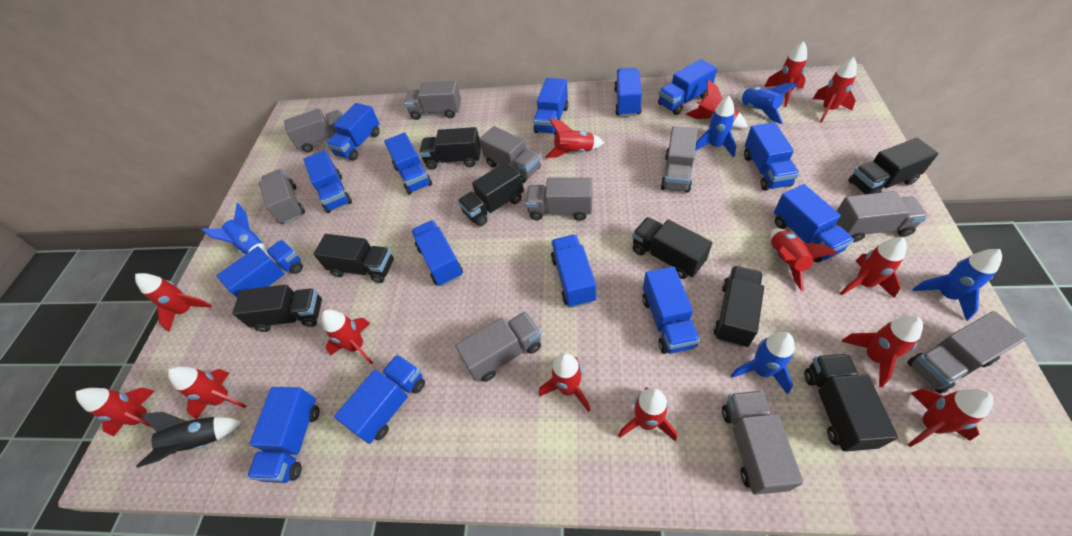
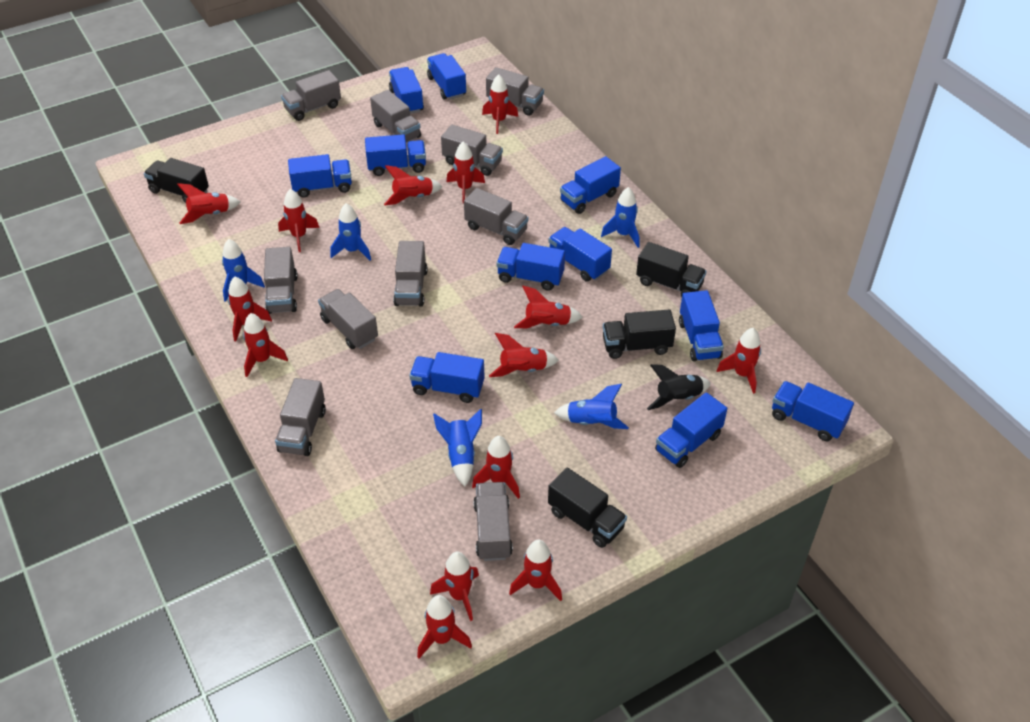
black truck: 8 -> 4
blue truck: 14 -> 11

